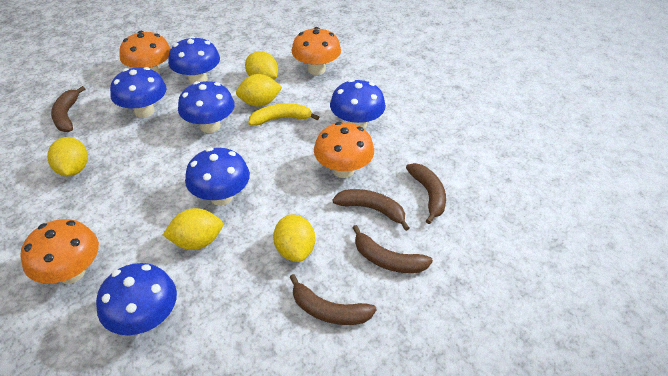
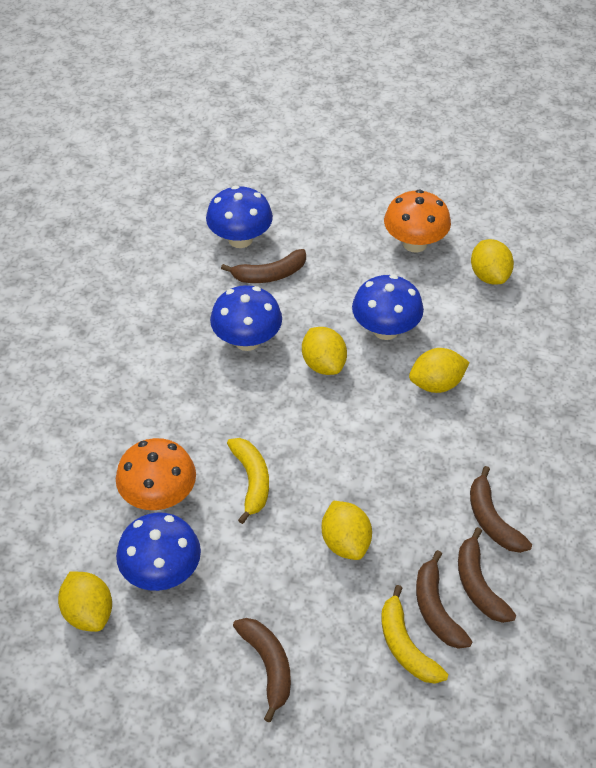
blue mushroom: 6 -> 4
orange mushroom: 4 -> 2
yellow banana: 1 -> 2

